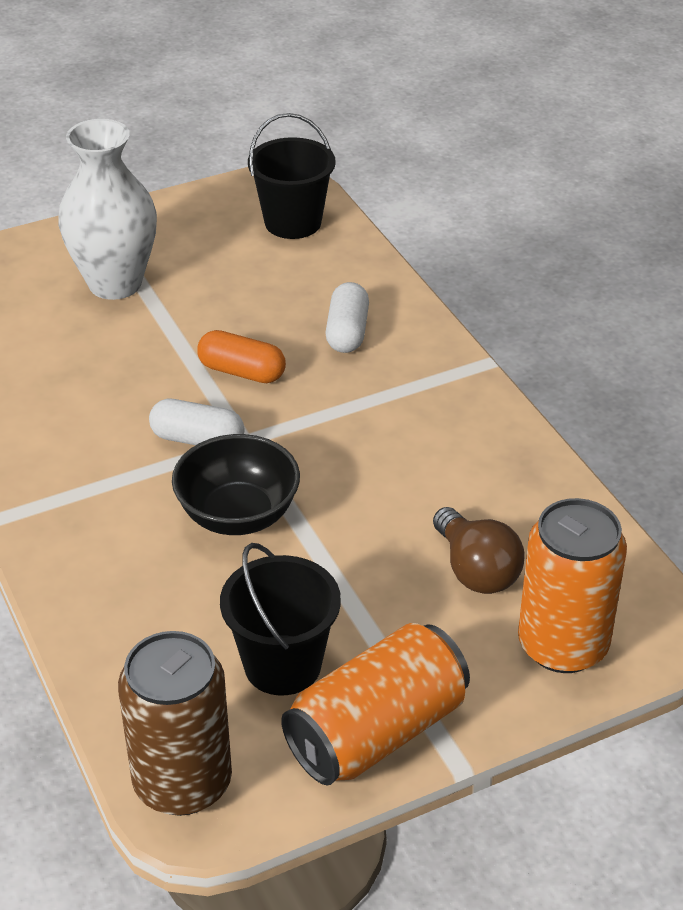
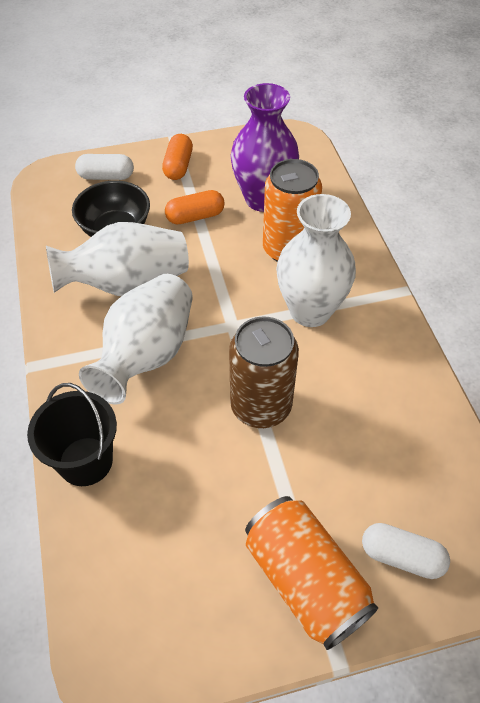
black bucket: 2 -> 1
brown light bulb: 1 -> 0
orange capsule: 1 -> 2
purple vase: 0 -> 1
white vase: 1 -> 3

